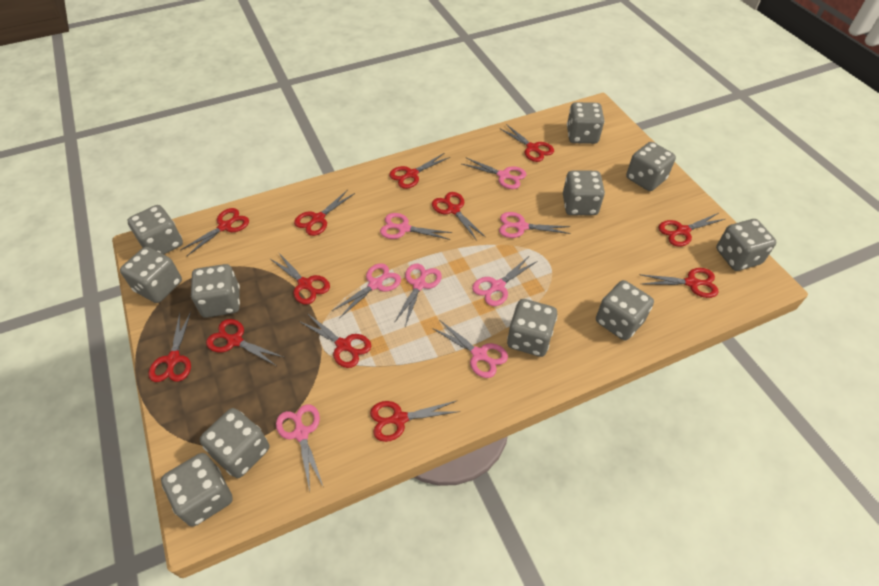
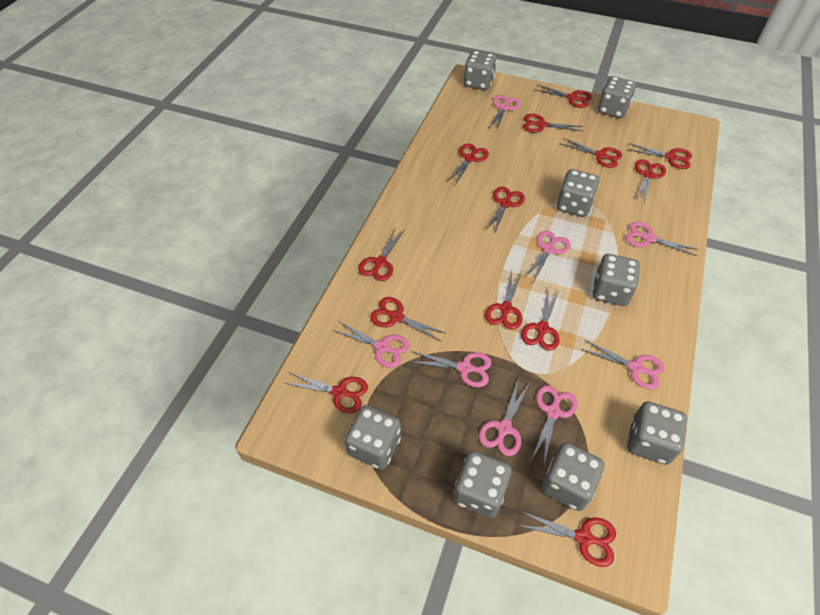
grey dice: 11 -> 8
red scissors: 12 -> 13

